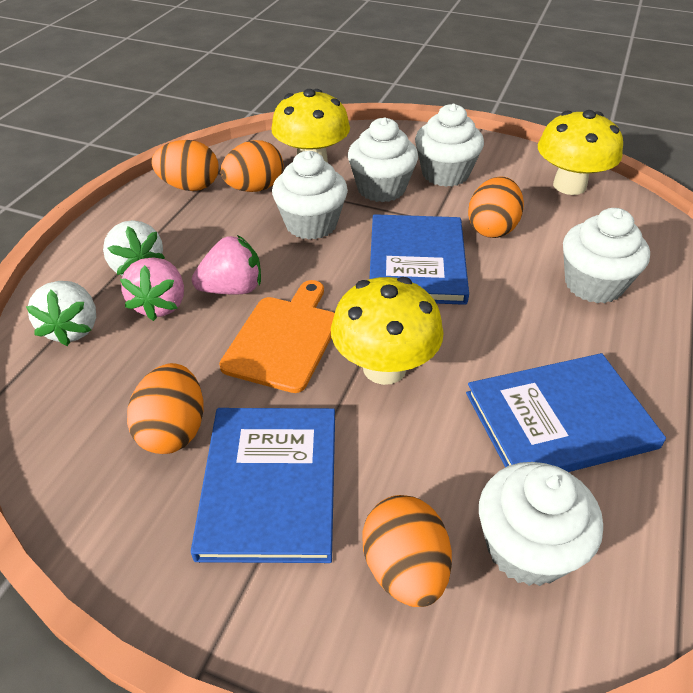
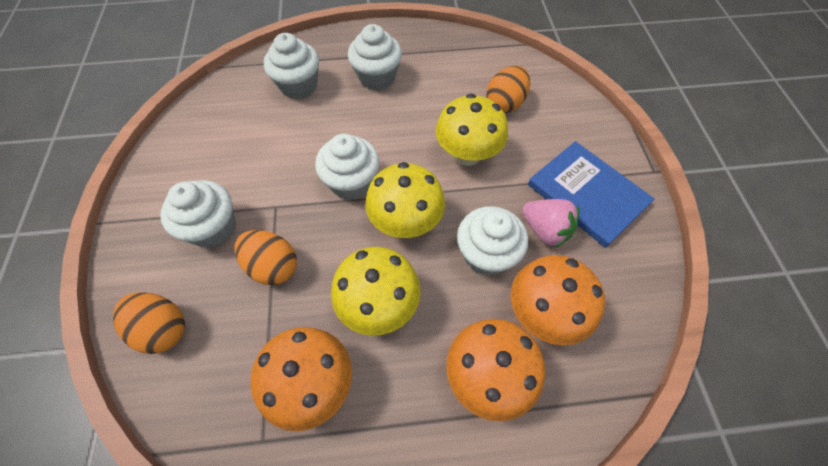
blue book: 3 -> 1
orange cutting board: 1 -> 0
orange egg: 5 -> 3
orange mushroom: 0 -> 3
pink strawberry: 2 -> 1
white strawberry: 2 -> 0

